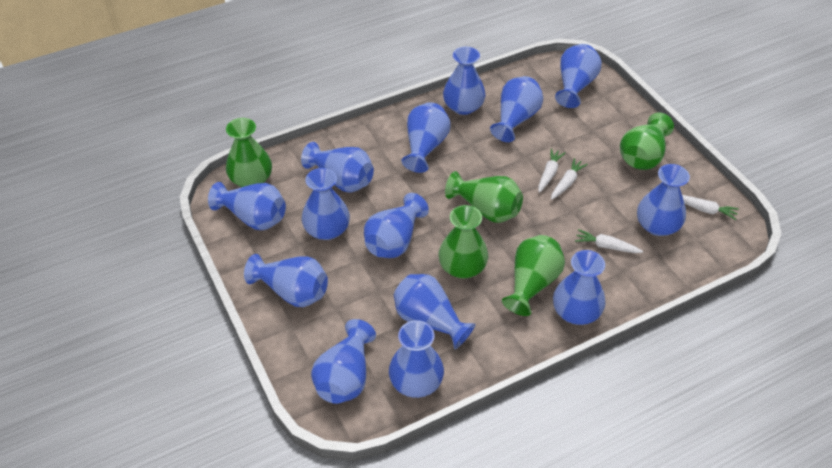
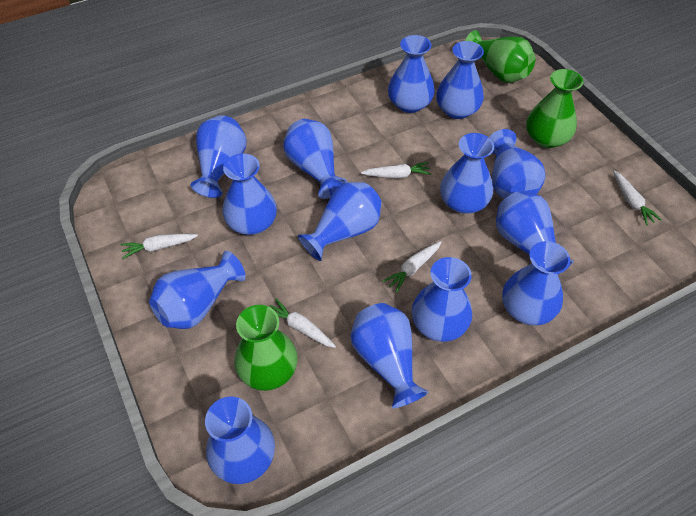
green vase: 5 -> 3
white carrot: 4 -> 5

